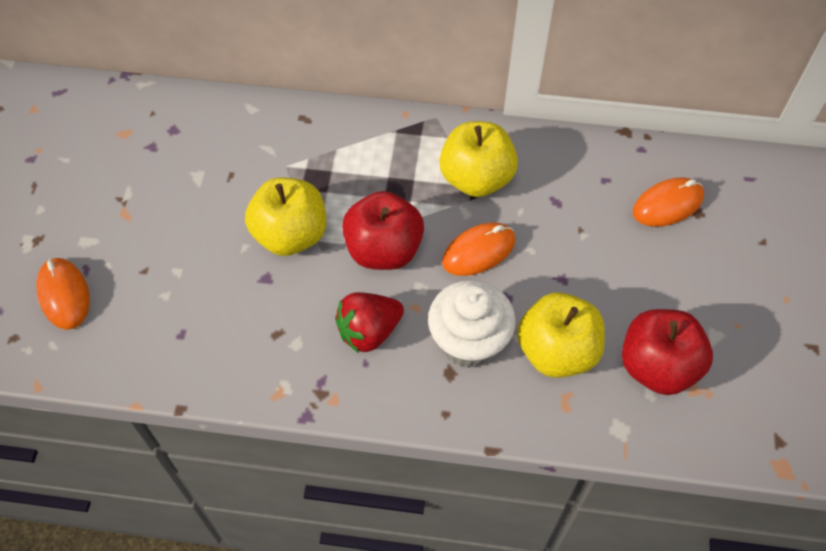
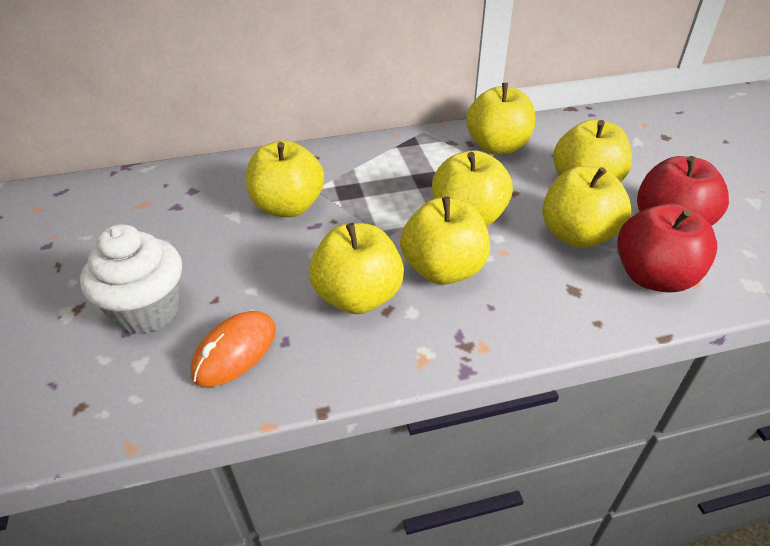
orange mouse: 3 -> 1
red strawberry: 1 -> 0
yellow apple: 3 -> 7

